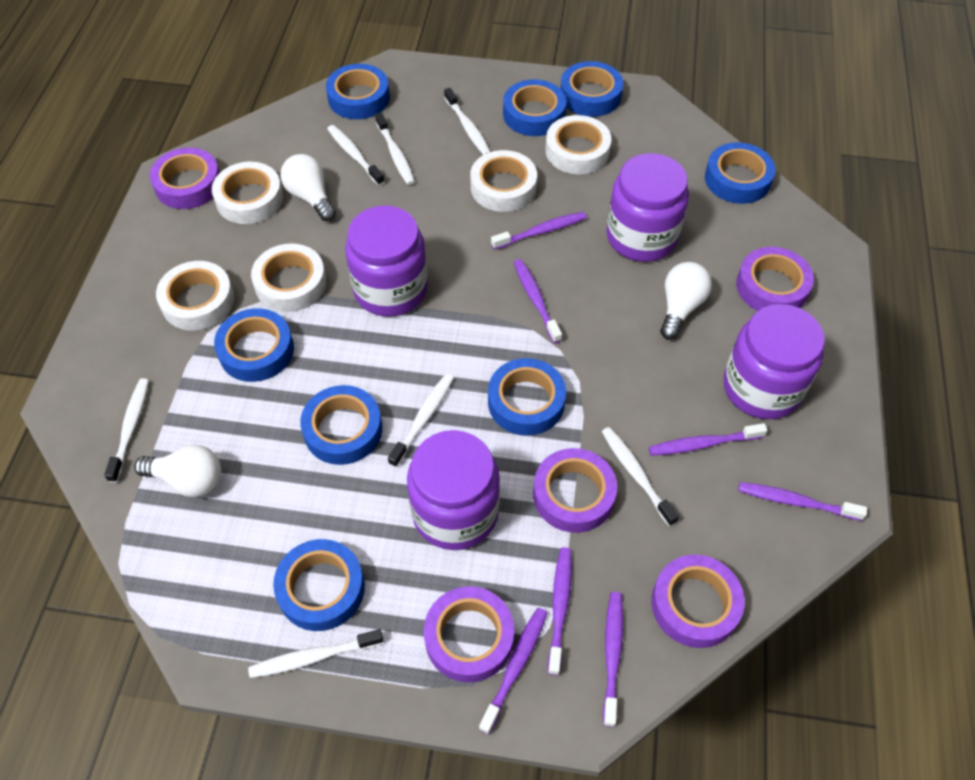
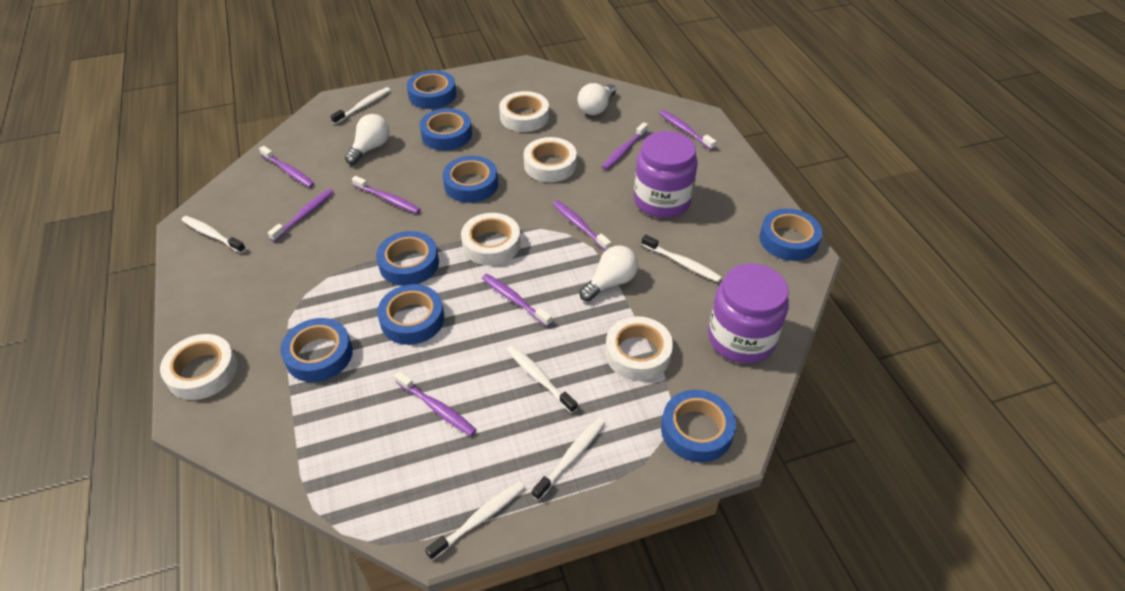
purple jar: 4 -> 2
purple tape: 5 -> 0
purple toothbrush: 7 -> 8
white toothbrush: 7 -> 6

